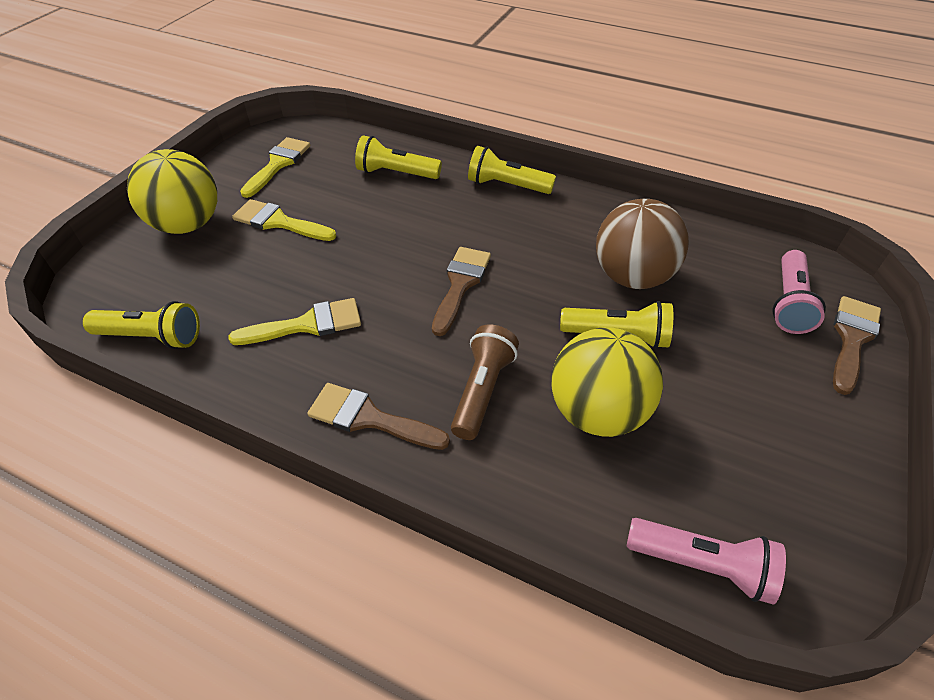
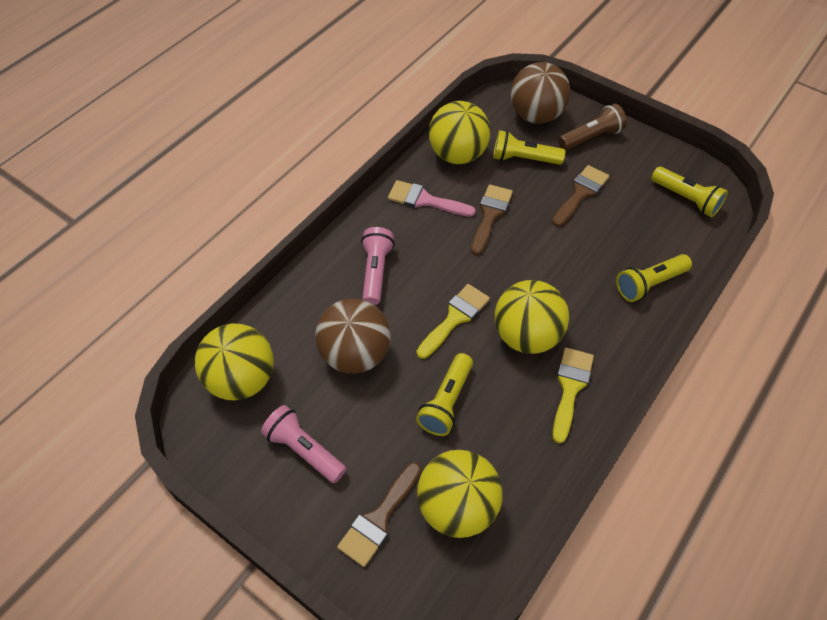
brown ball: 1 -> 2
pink brush: 0 -> 1
yellow ball: 2 -> 4
yellow brush: 3 -> 2

